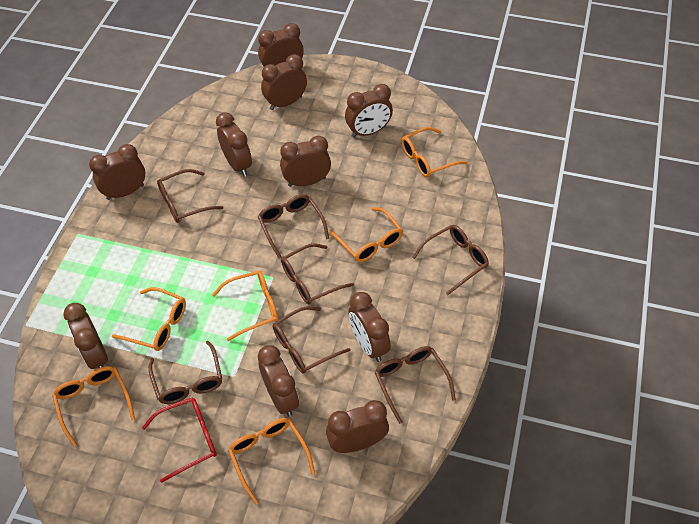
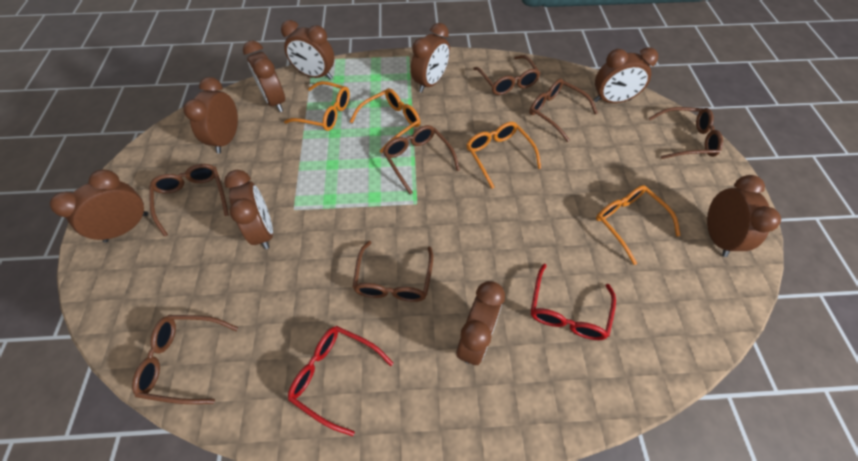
brown clock: 10 -> 9
orange glasses: 6 -> 4
red glasses: 1 -> 2

